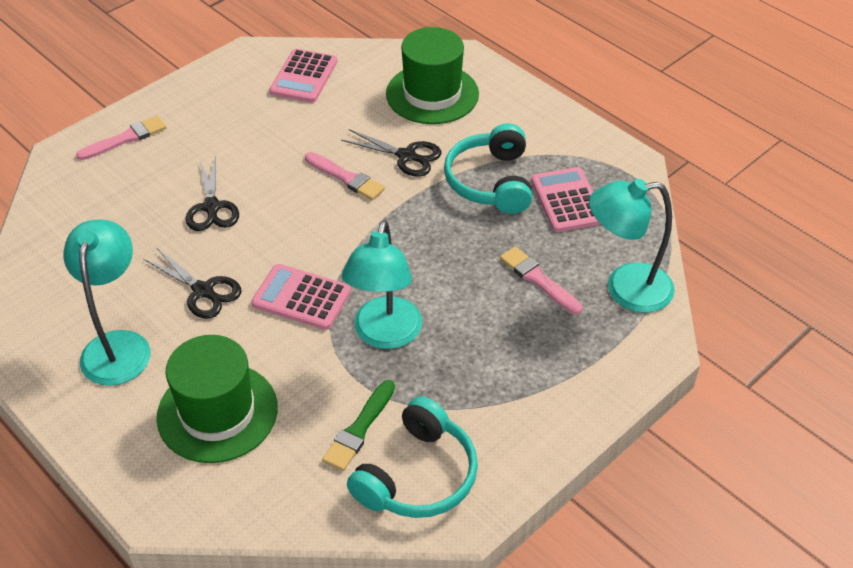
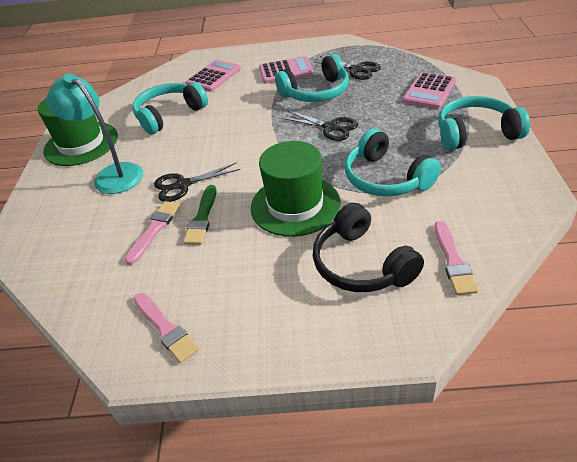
black headphones: 0 -> 1
turquoise headphones: 2 -> 4
turquoise lamp: 3 -> 1

